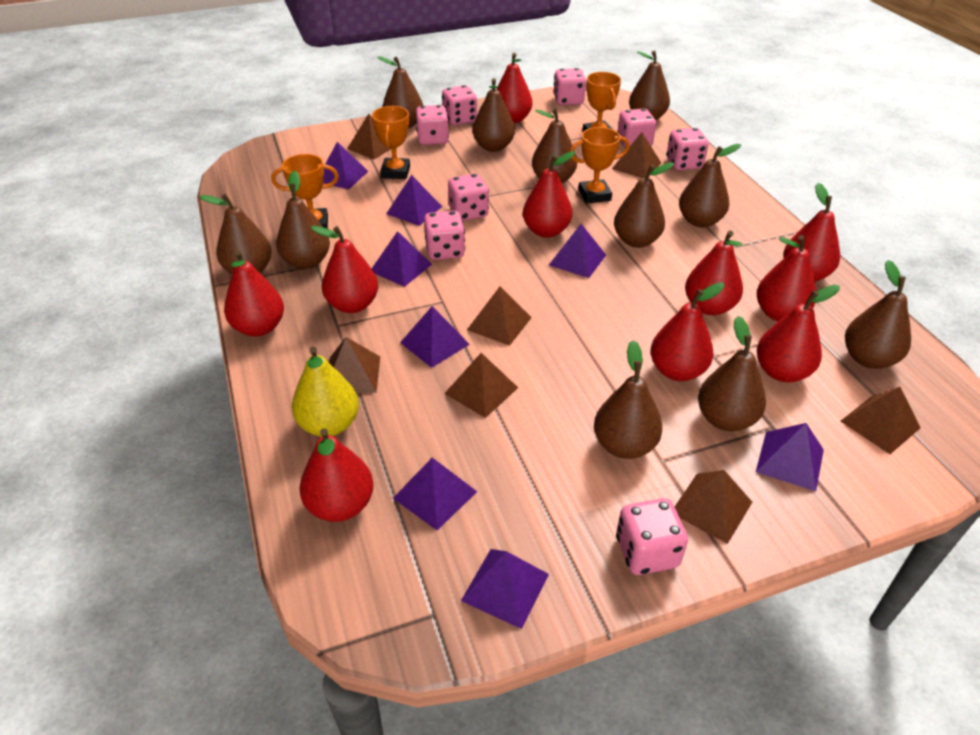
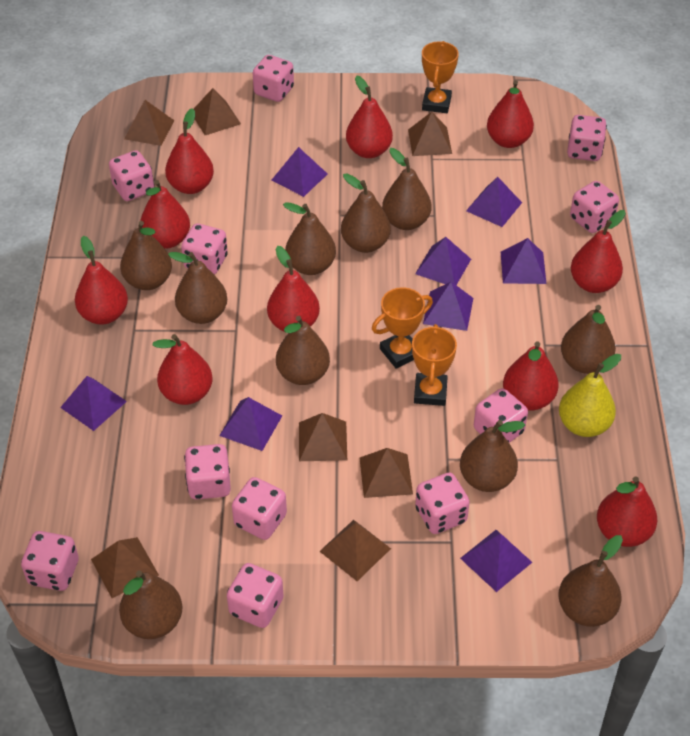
brown pear: 11 -> 10
orange trophy: 4 -> 3
pink dice: 8 -> 11

